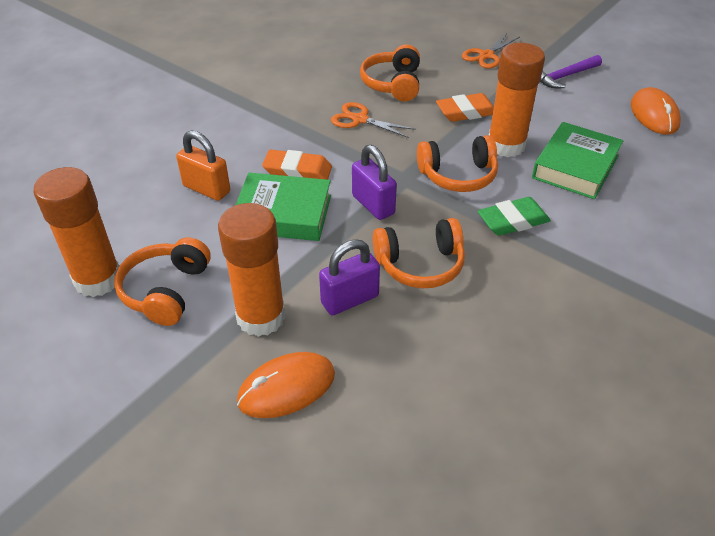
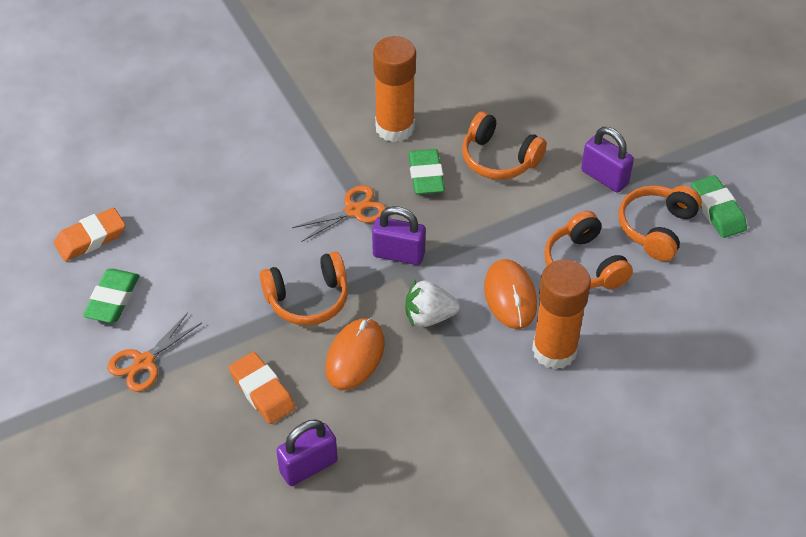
green book: 2 -> 0
green eraser: 1 -> 3
orange glue stick: 3 -> 2
orange padlock: 1 -> 0
purple hammer: 1 -> 0
purple padlock: 2 -> 3
white strawberry: 0 -> 1

